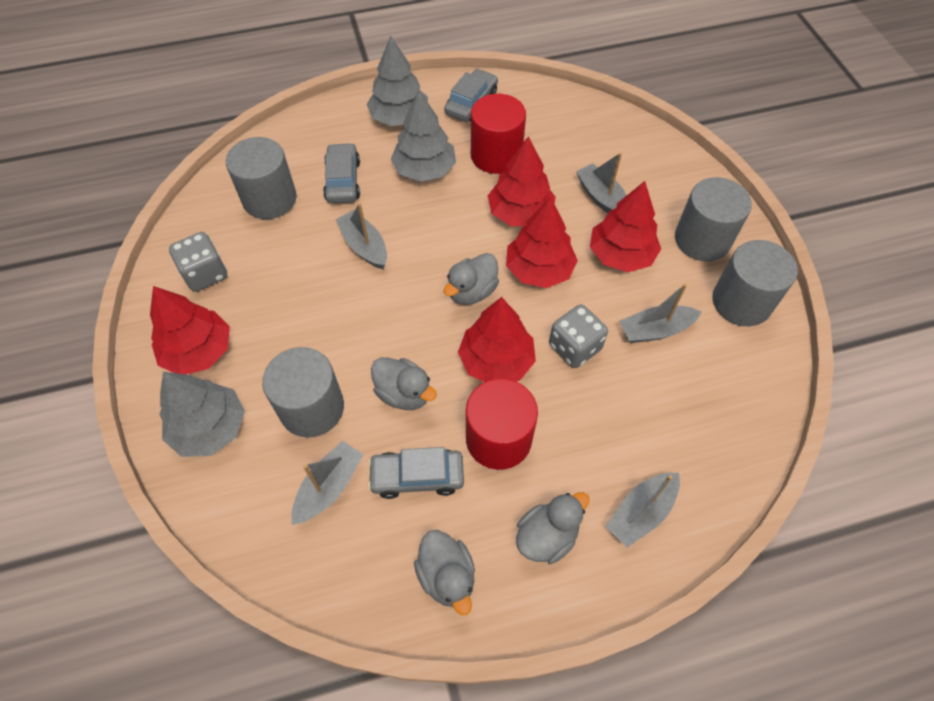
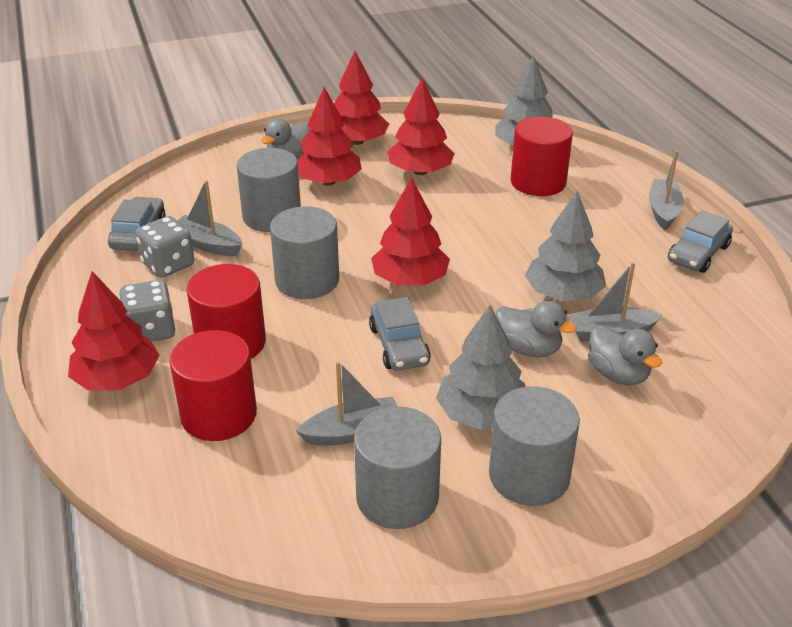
grey boat: 5 -> 4
grey duck: 4 -> 3
red cylinder: 2 -> 3

